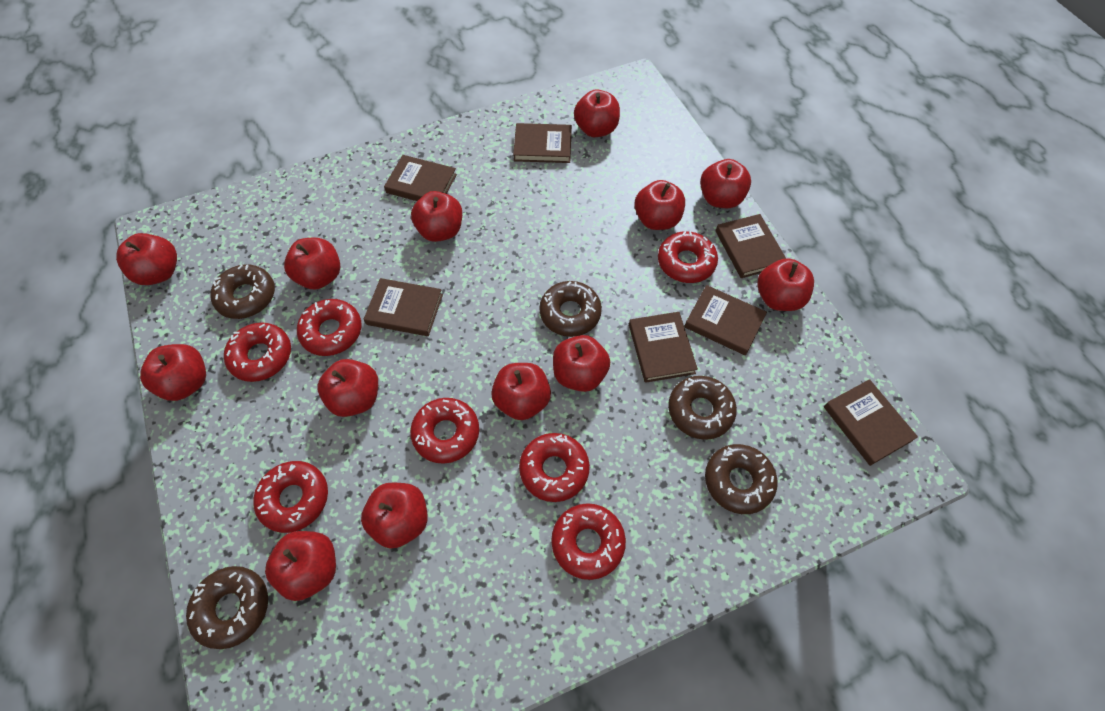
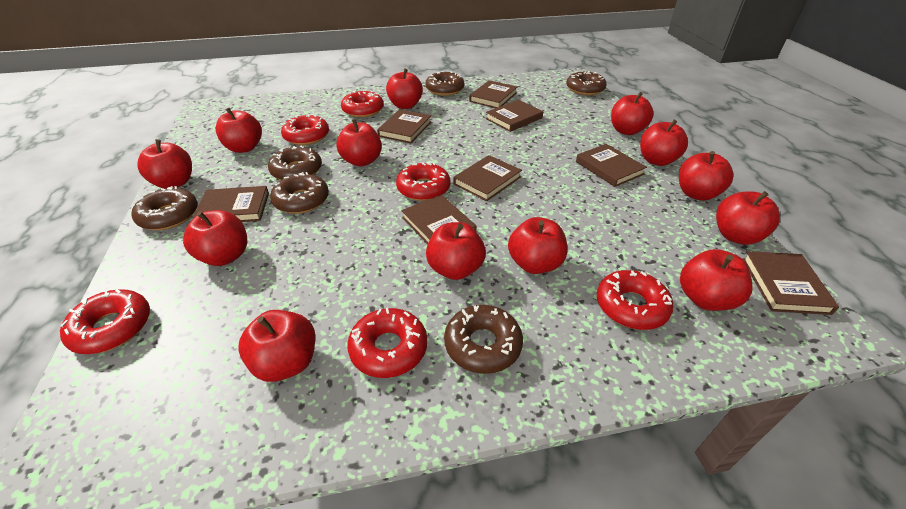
brown book: 7 -> 8
brown donut: 5 -> 6
red donut: 7 -> 6

